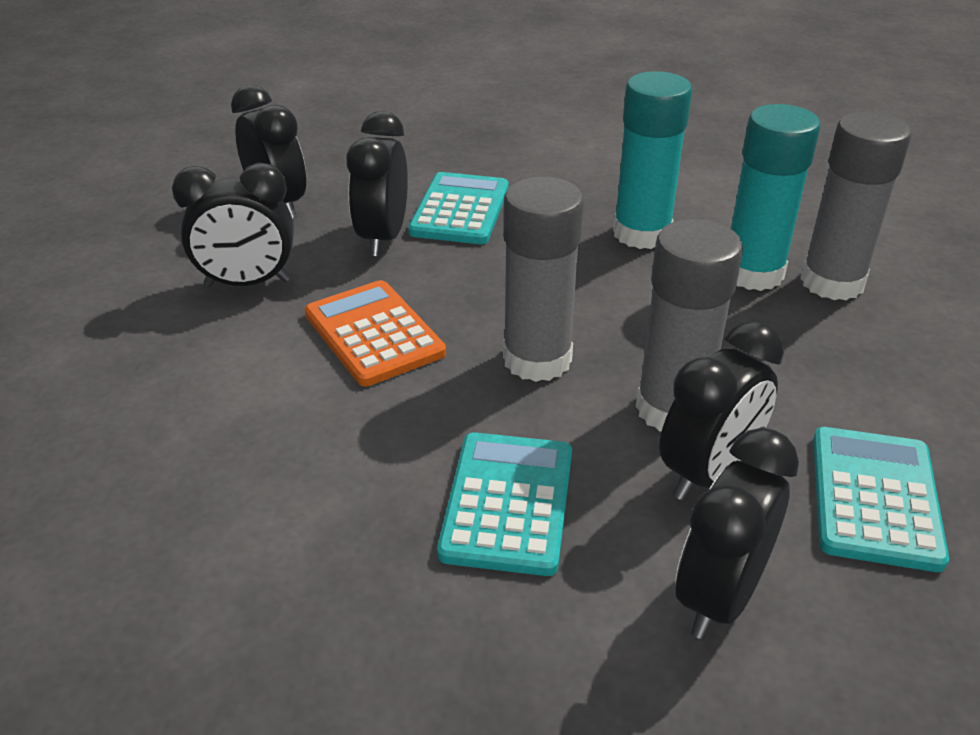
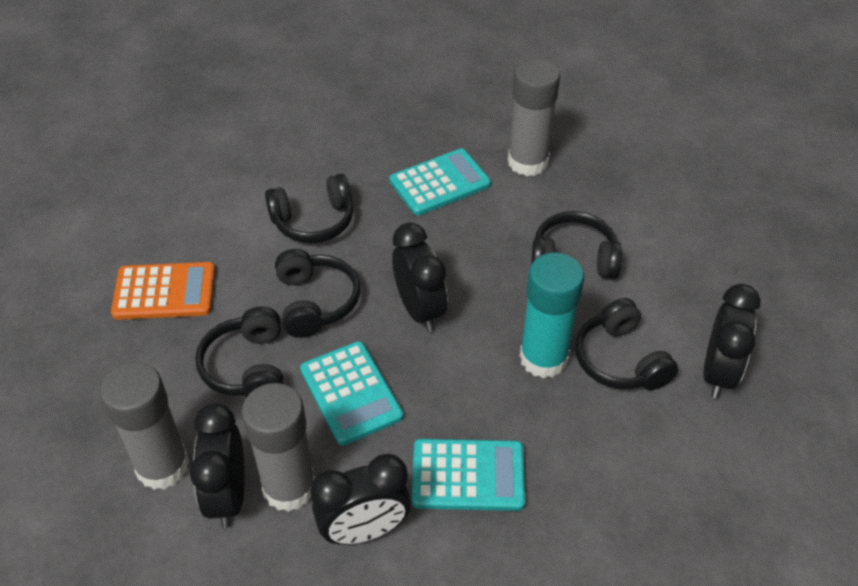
black clock: 5 -> 4
black headphones: 0 -> 5
turquoise glue stick: 2 -> 1

